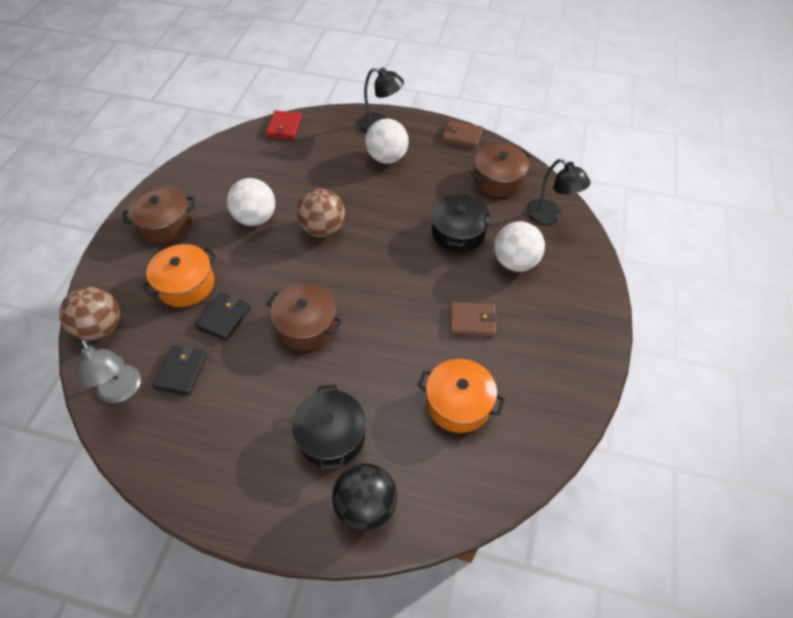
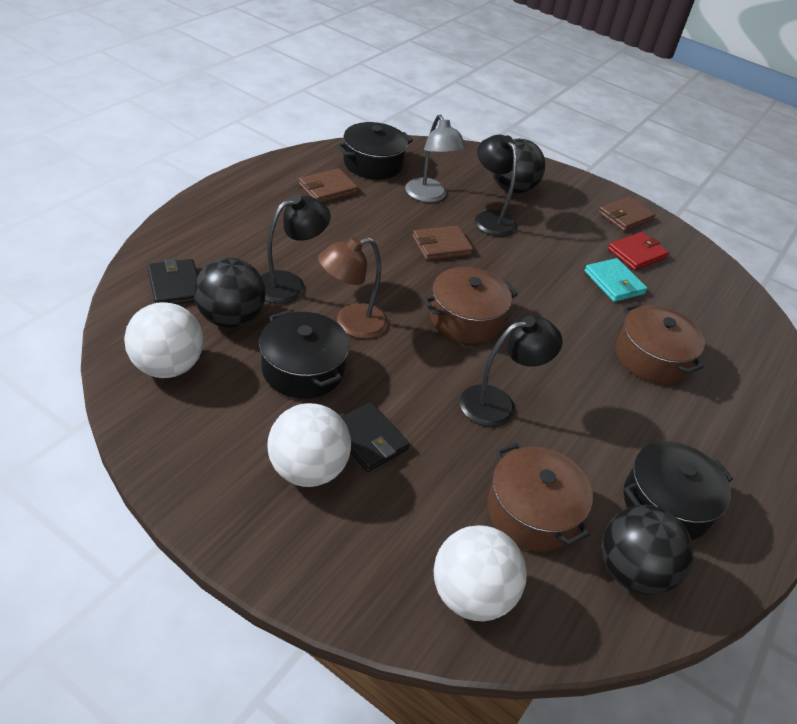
black ball: 1 -> 3
black lamp: 2 -> 3
black pot: 2 -> 3
brown ball: 2 -> 0
brown lamp: 0 -> 1
brown wallet: 2 -> 3
orange pot: 2 -> 0
turquoise wallet: 0 -> 1

